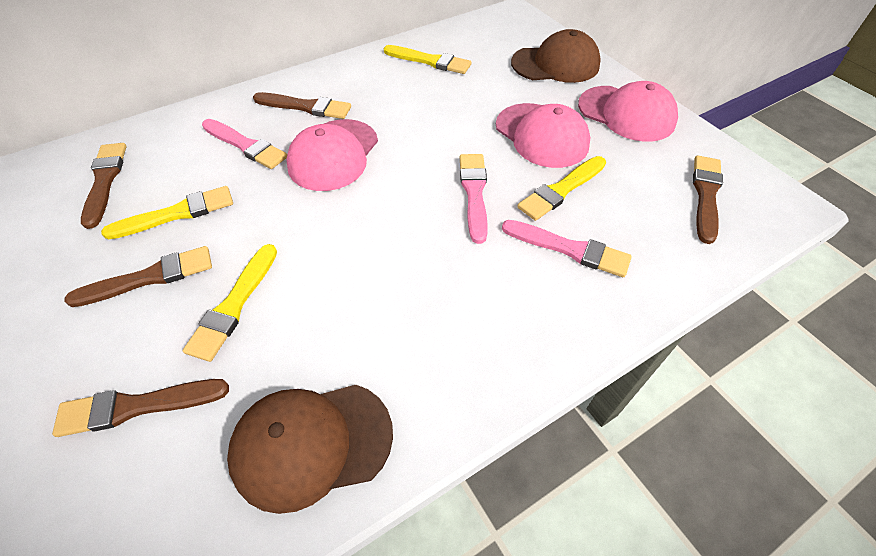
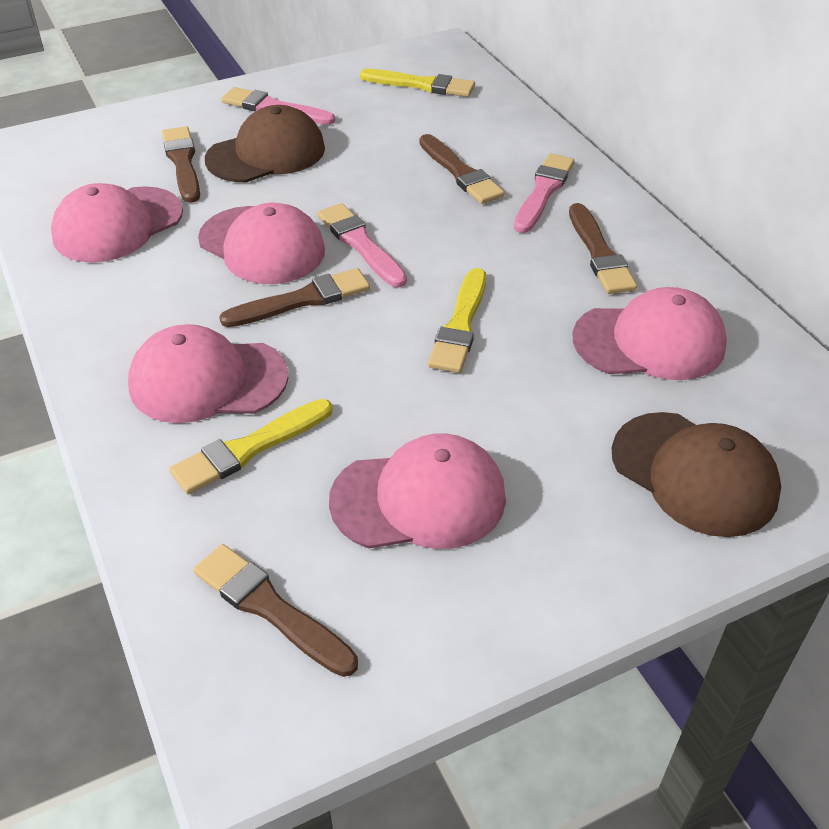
pink cap: 3 -> 5
yellow brush: 4 -> 3

